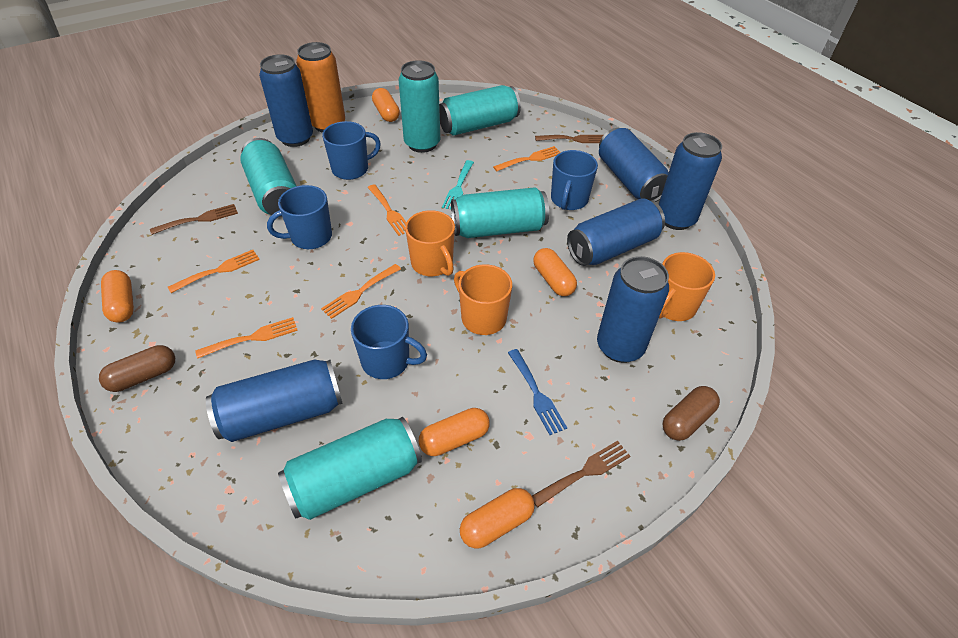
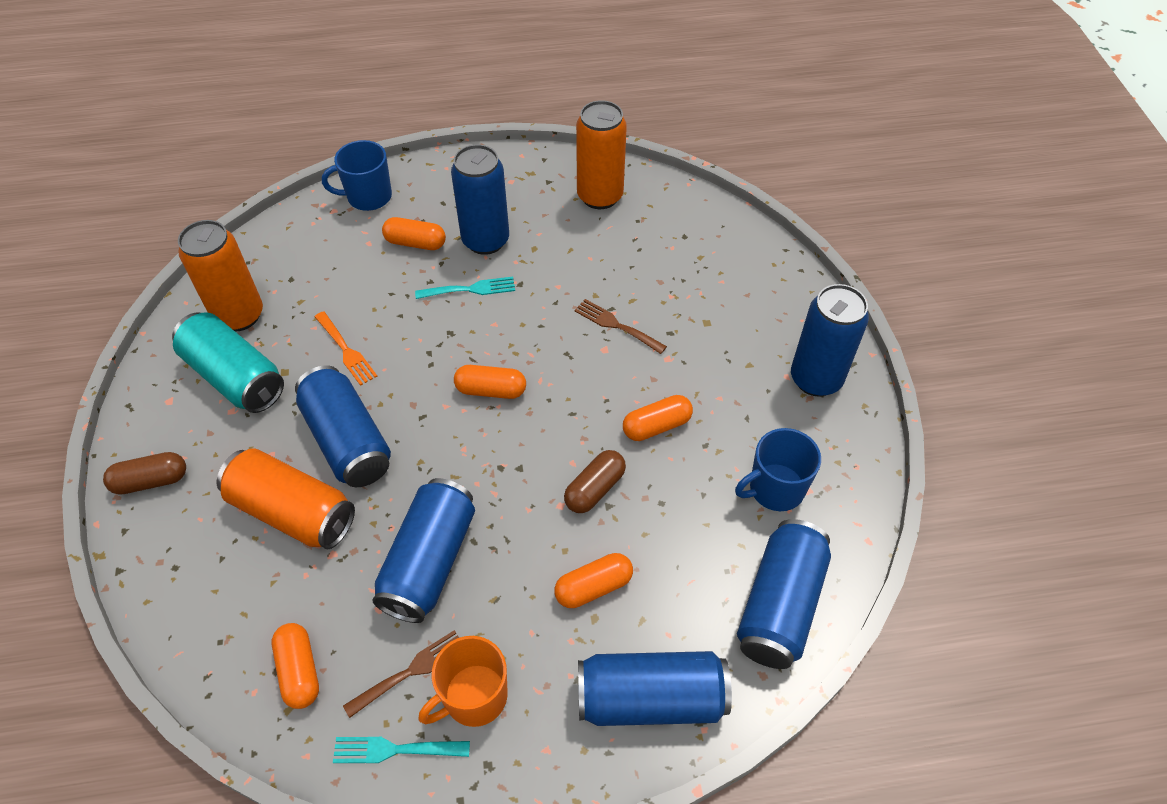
blue fork: 1 -> 0
blue mug: 4 -> 2
brown fork: 3 -> 2
orange can: 1 -> 3
orange fork: 5 -> 1
orange mug: 3 -> 1
turquoise can: 5 -> 1
turquoise fork: 1 -> 2

